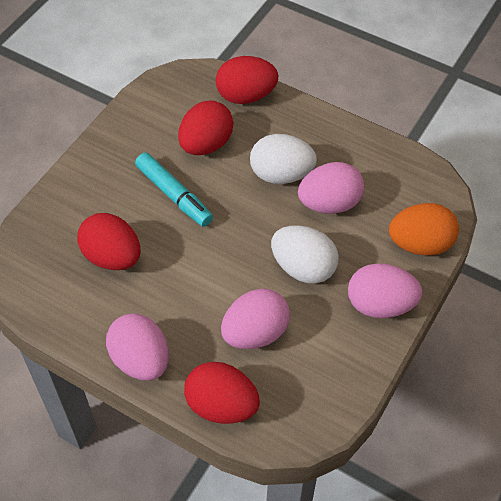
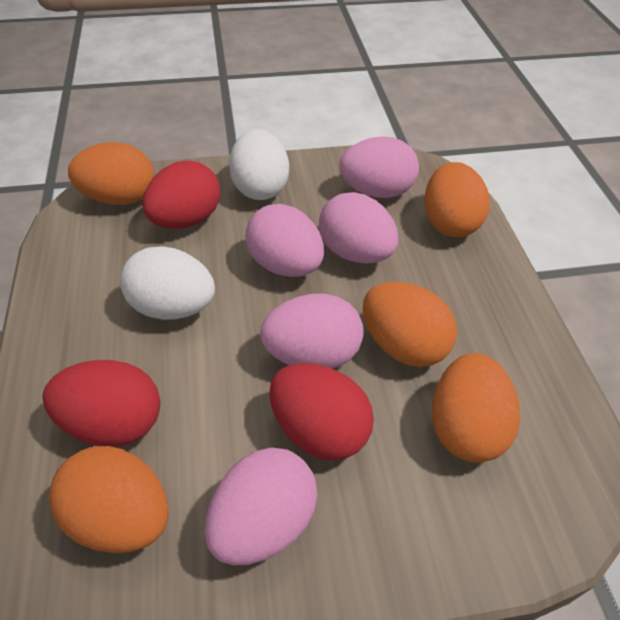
orange egg: 1 -> 5
pink egg: 4 -> 5
red egg: 4 -> 3
turquoise marker: 1 -> 0

